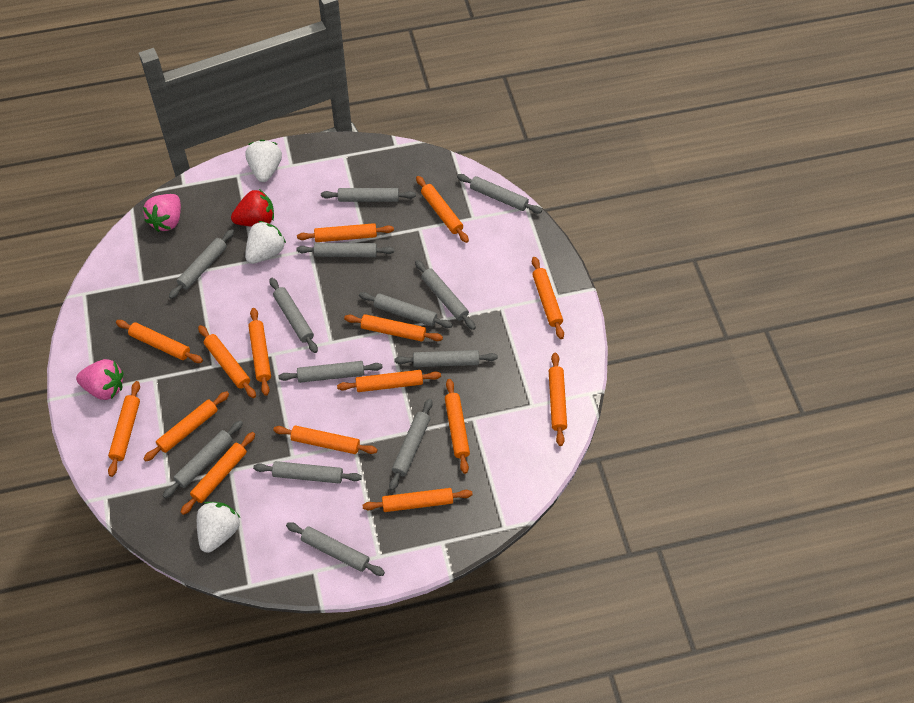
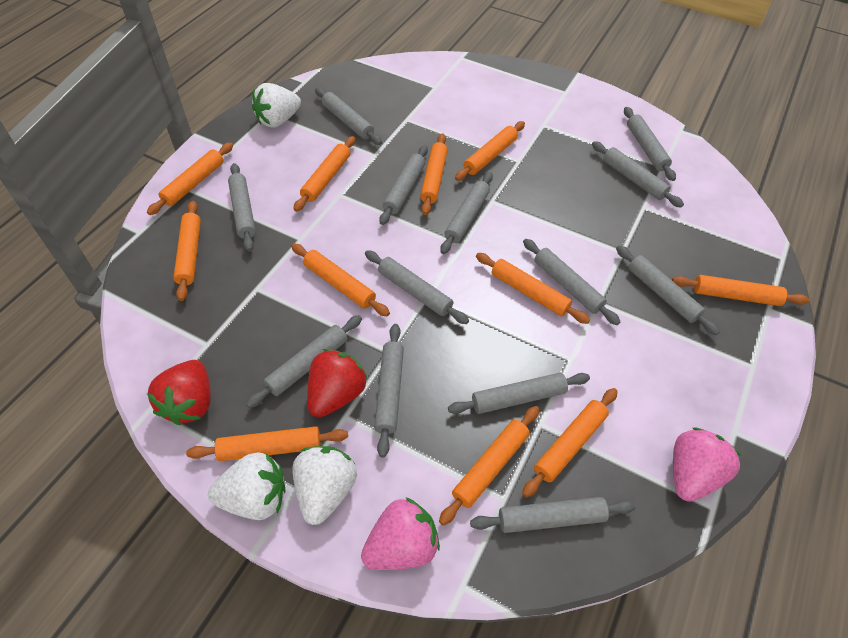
orange rolling pin: 15 -> 11
red strawberry: 1 -> 2

